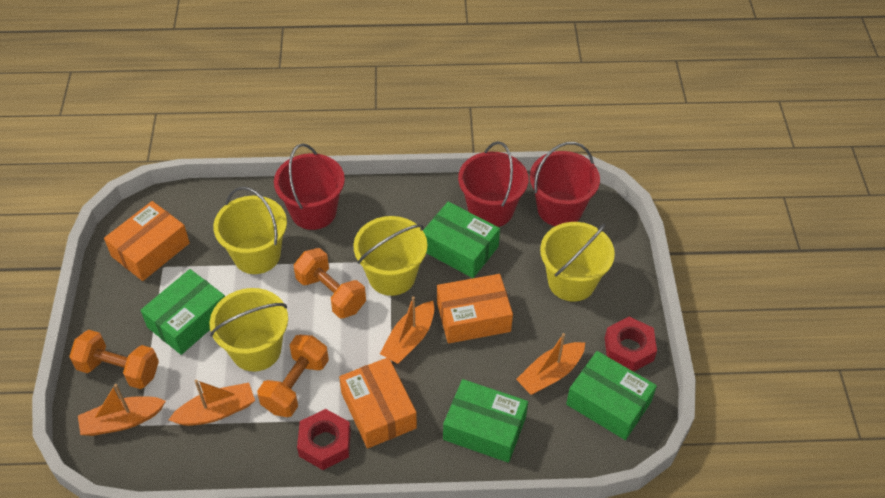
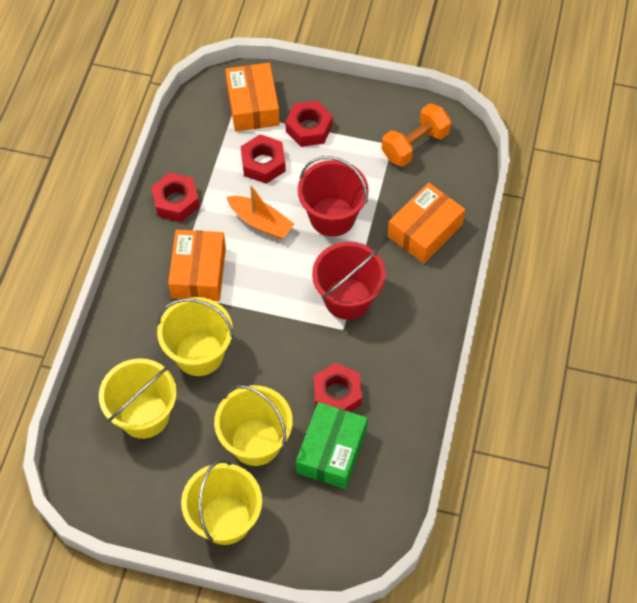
green box: 4 -> 1
orange boat: 4 -> 1
orange dumbbell: 3 -> 1
red bucket: 3 -> 2
red nut: 2 -> 4

